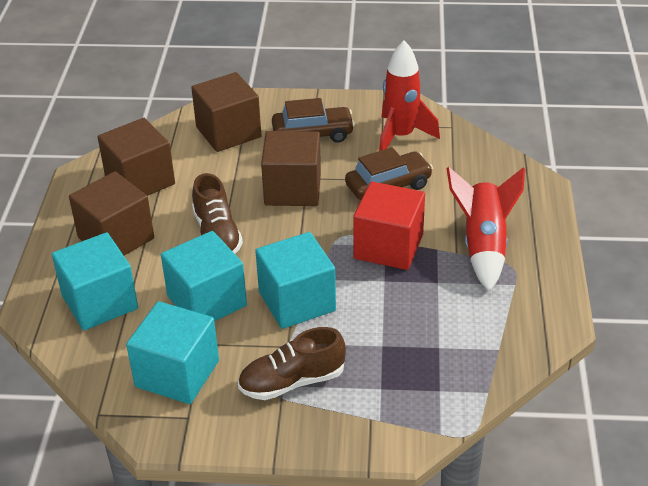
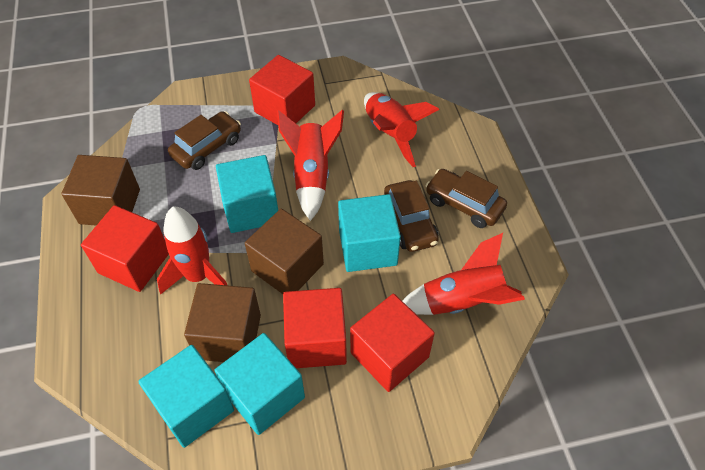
brown car: 2 -> 3
brown cube: 4 -> 3
brown shoe: 2 -> 0
red cube: 1 -> 4
red rocket: 2 -> 4

